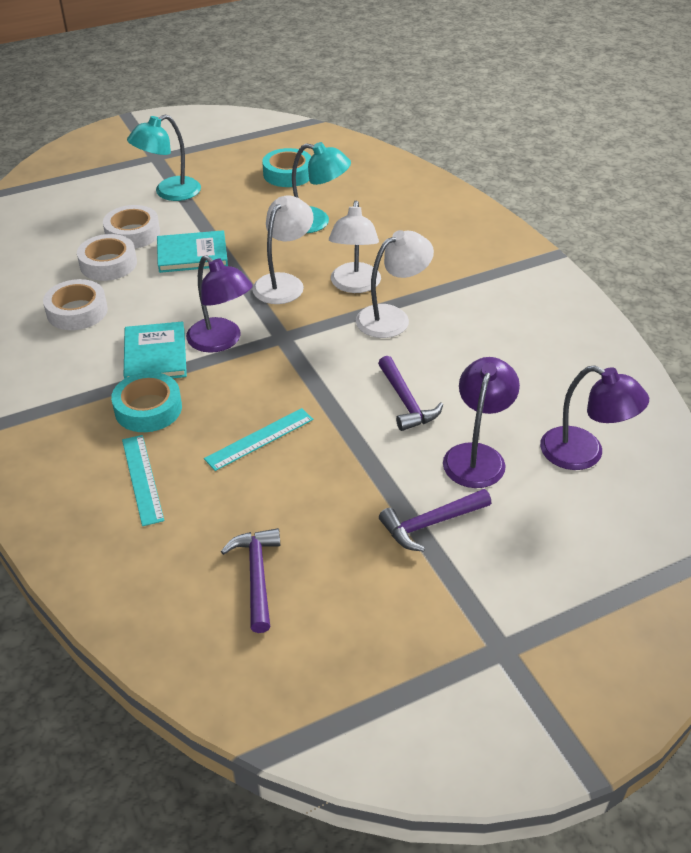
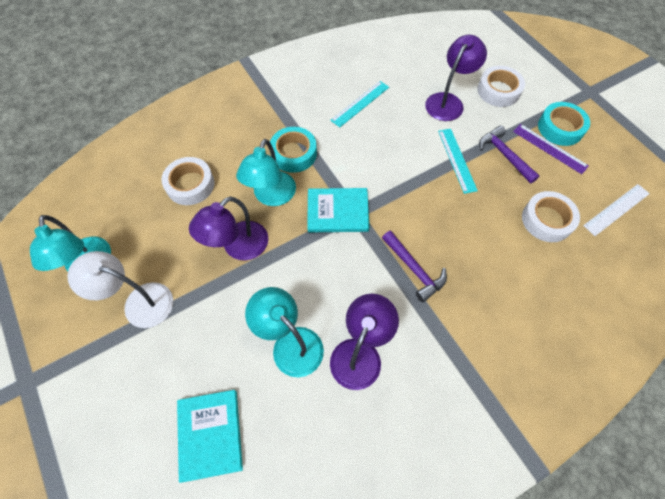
purple hammer: 3 -> 2
purple ruler: 0 -> 1
turquoise lamp: 2 -> 3
white lamp: 3 -> 1
white ruler: 0 -> 1

